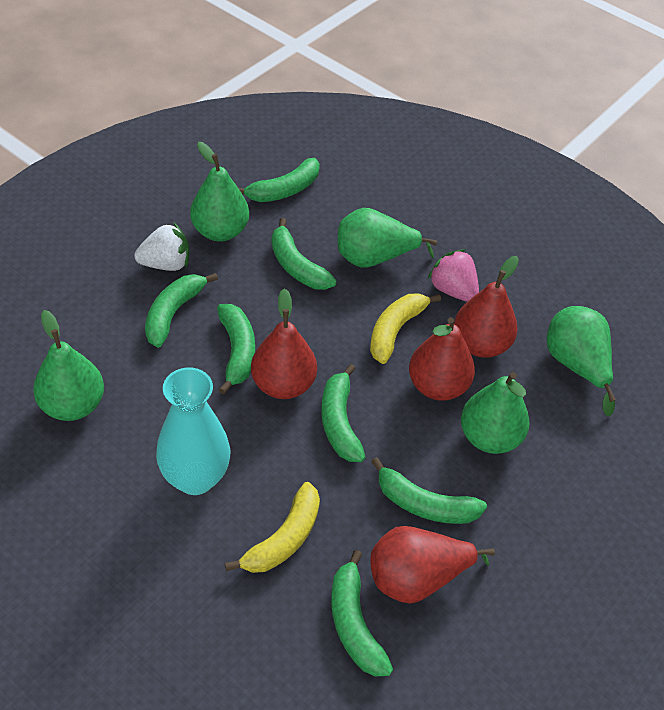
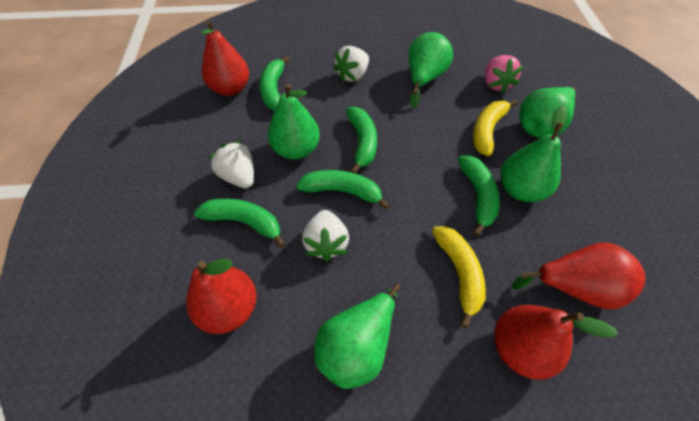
green banana: 7 -> 5
turquoise vase: 1 -> 0
white strawberry: 1 -> 3

